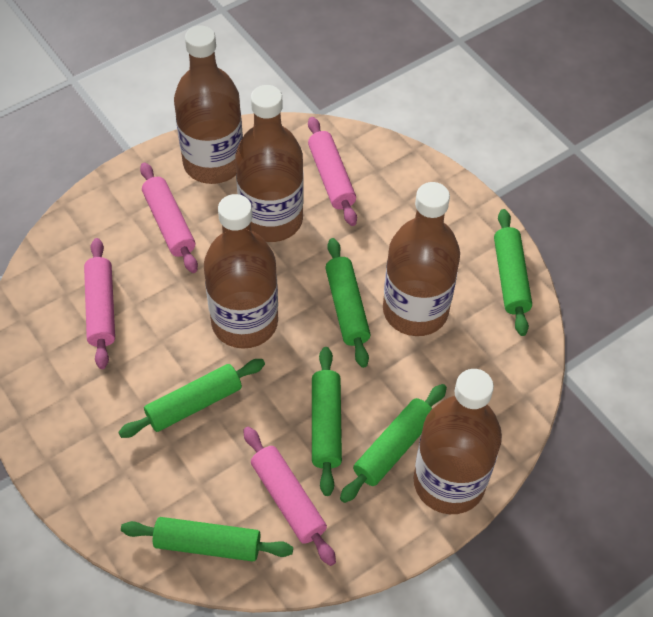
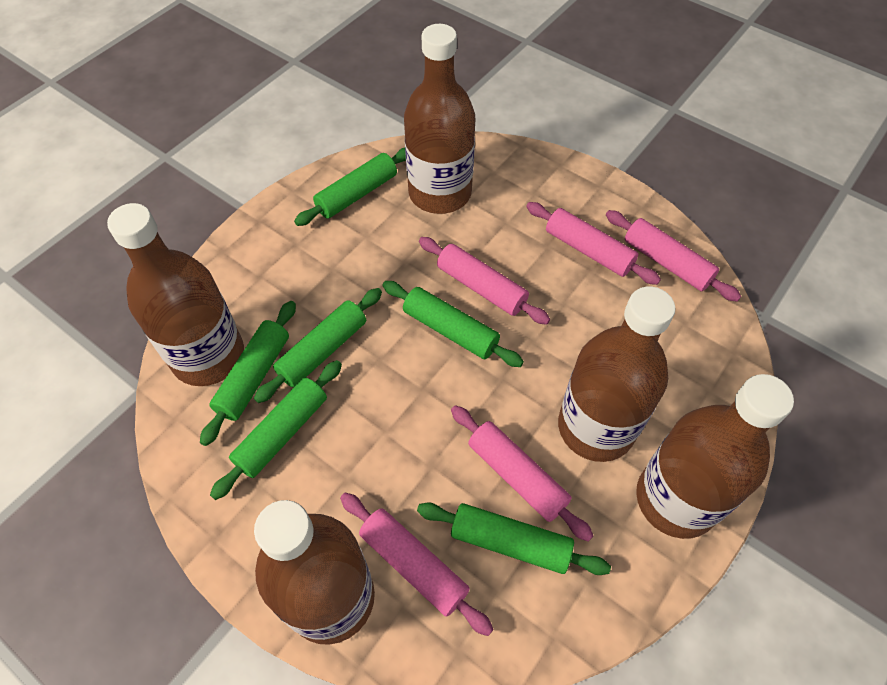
pink rolling pin: 4 -> 5

